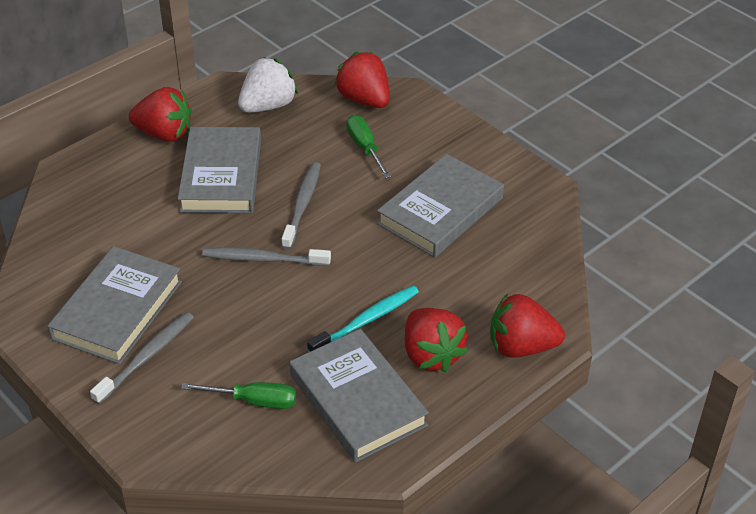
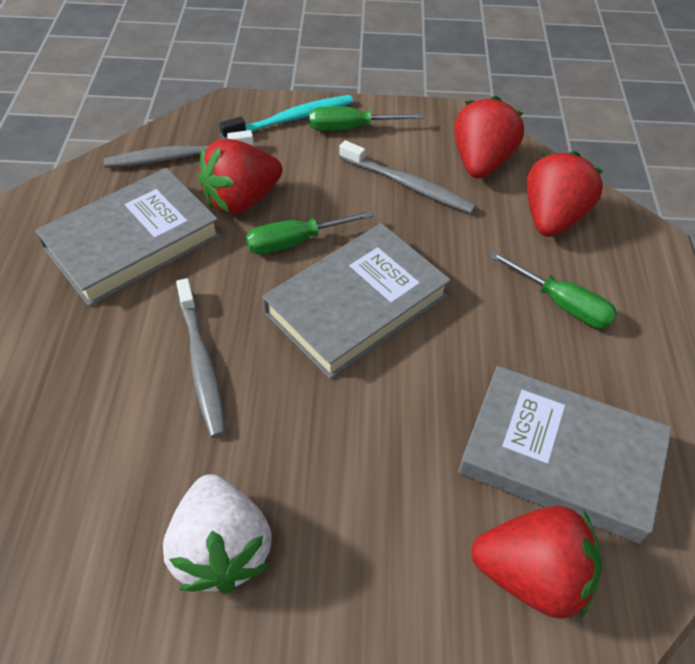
green screwdriver: 2 -> 3
grey book: 4 -> 3

